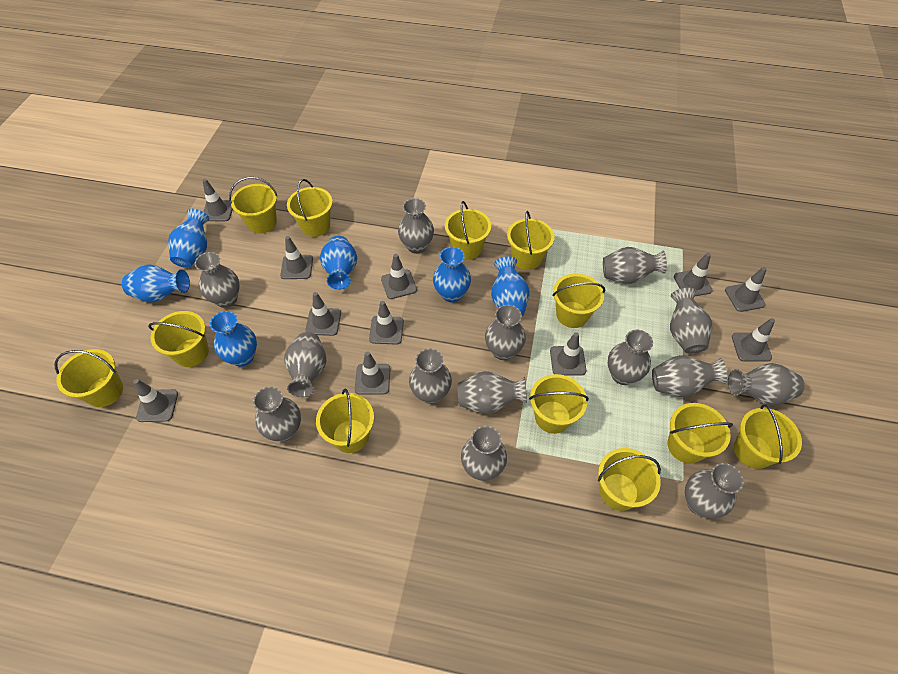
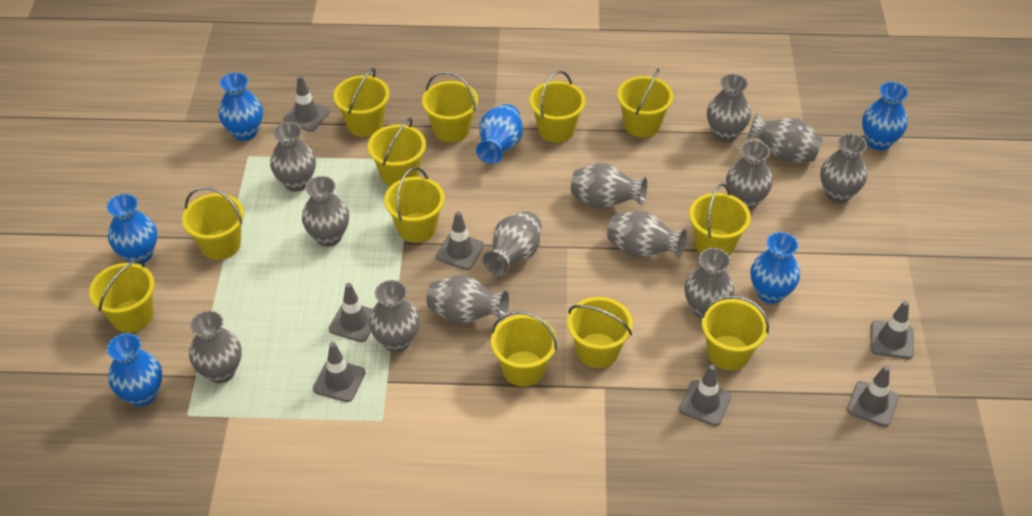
grey traffic cone: 11 -> 7
grey vase: 14 -> 13

